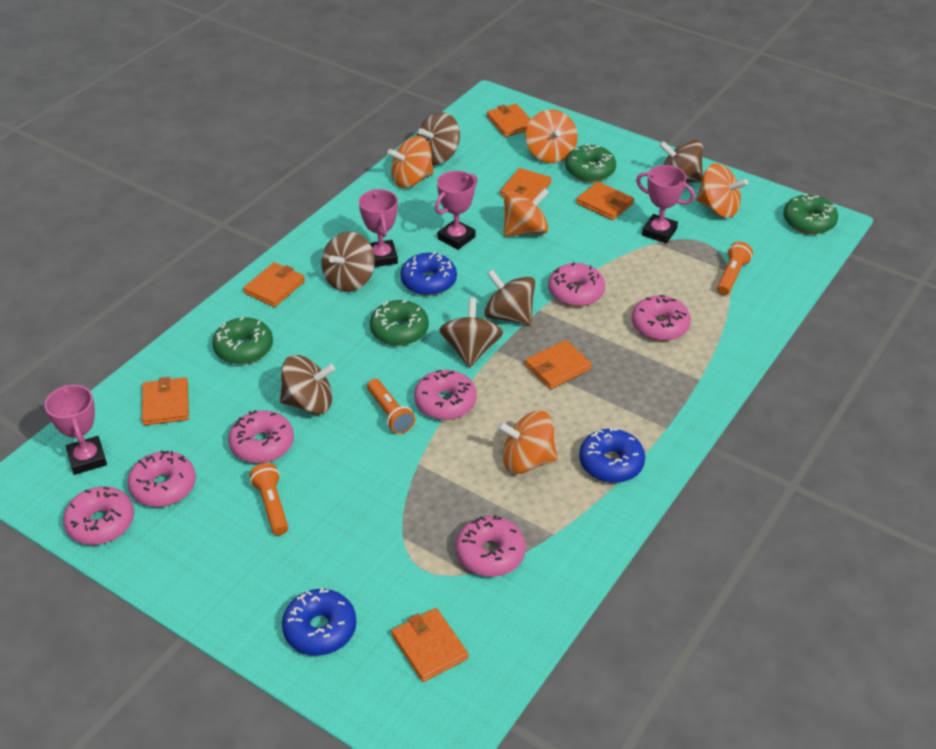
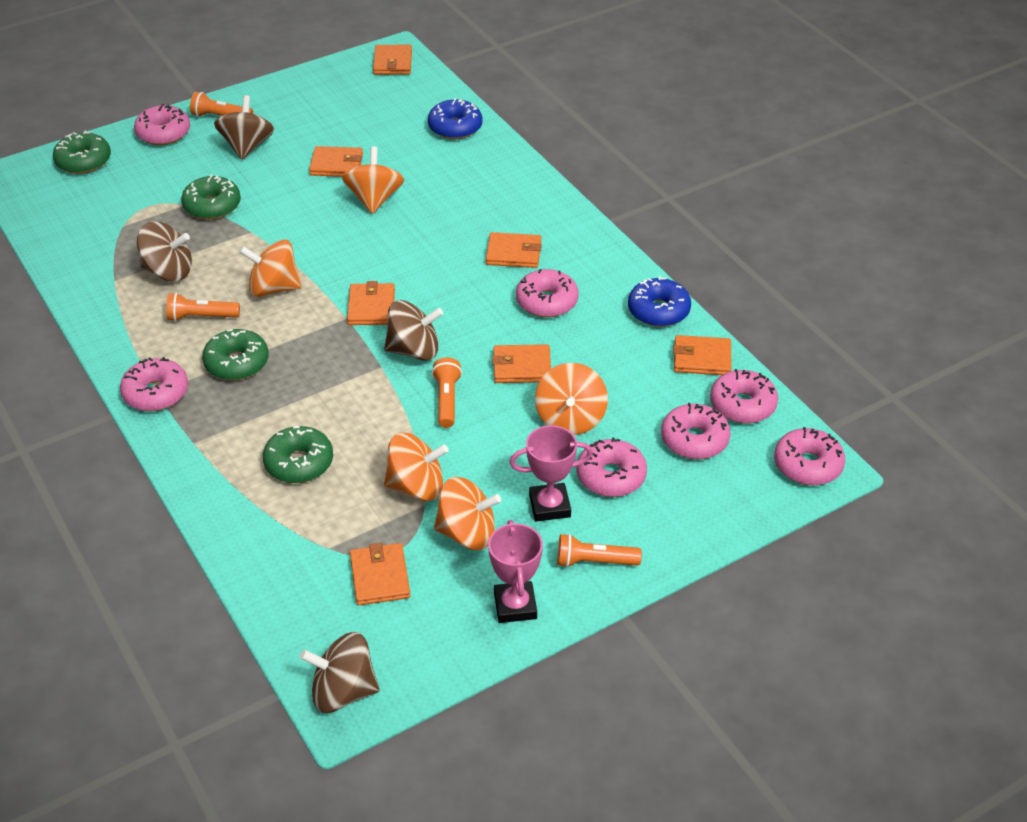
blue donut: 3 -> 2
brown spinning top: 6 -> 4
orange flashlight: 3 -> 4
pink trophy: 4 -> 2

